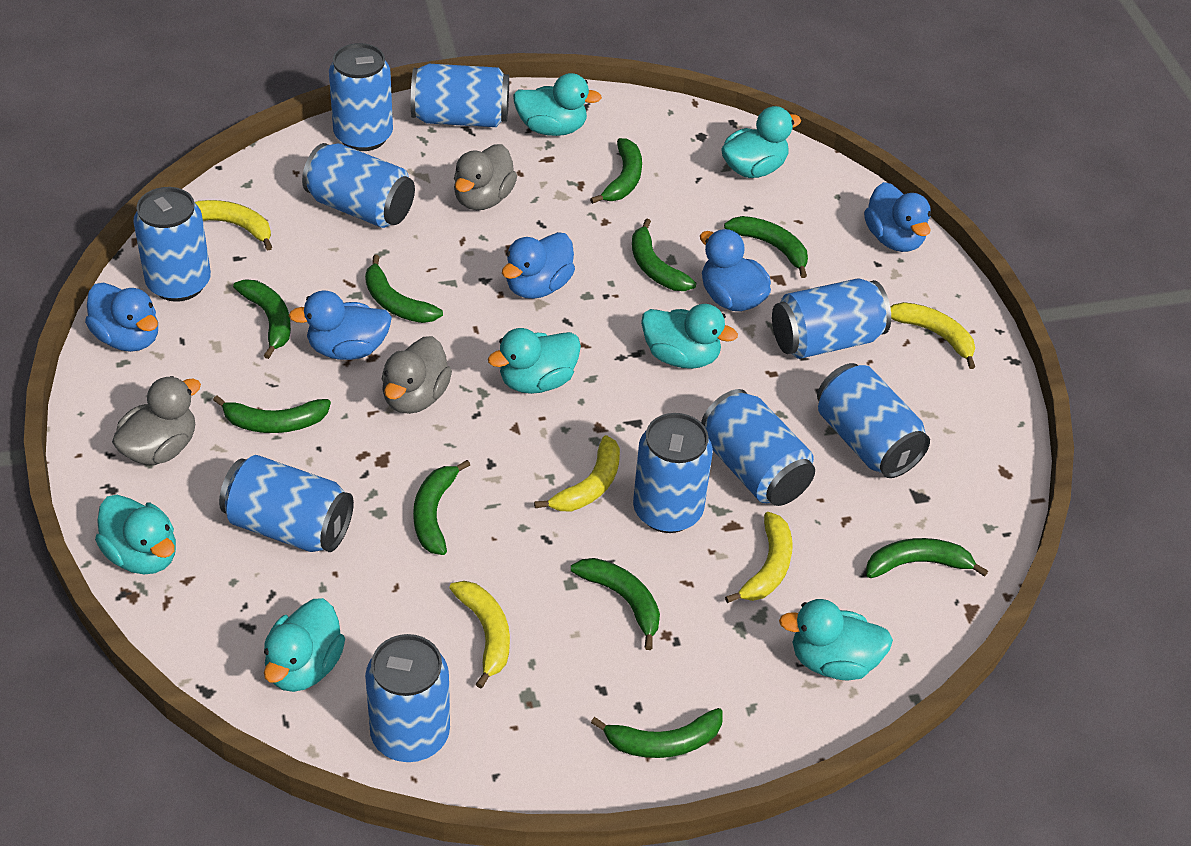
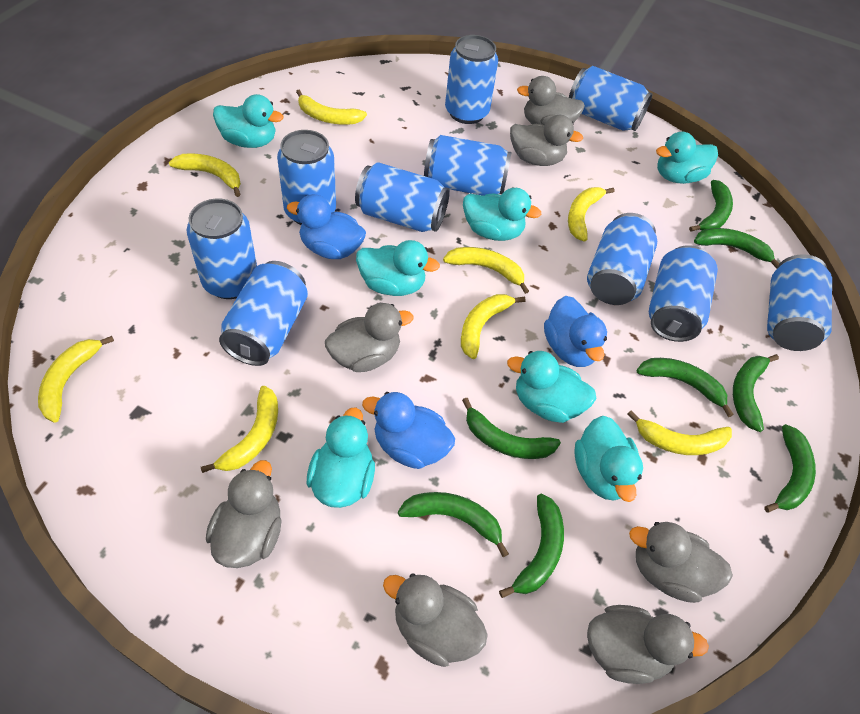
blue duck: 5 -> 3
green banana: 10 -> 8
grey duck: 3 -> 7
yellow banana: 5 -> 8

